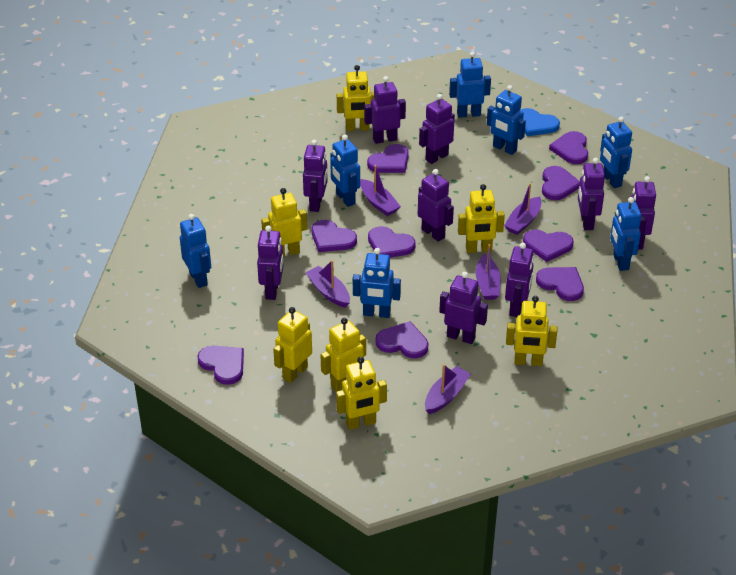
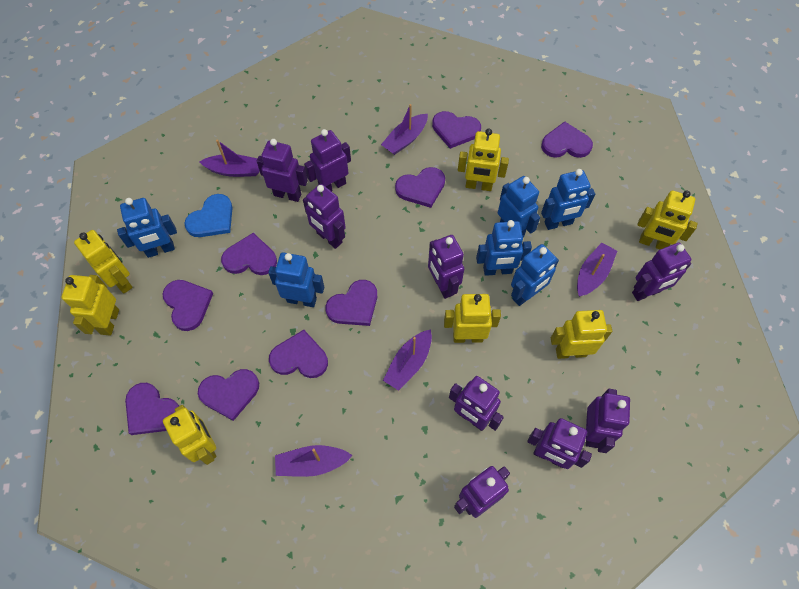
blue robot: 7 -> 6

